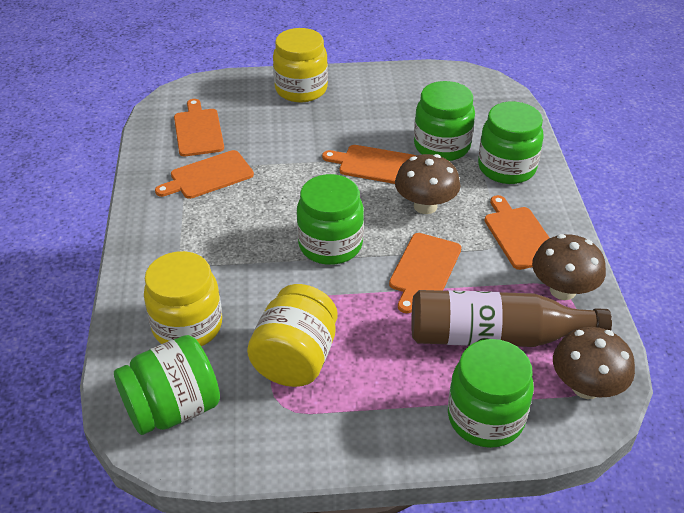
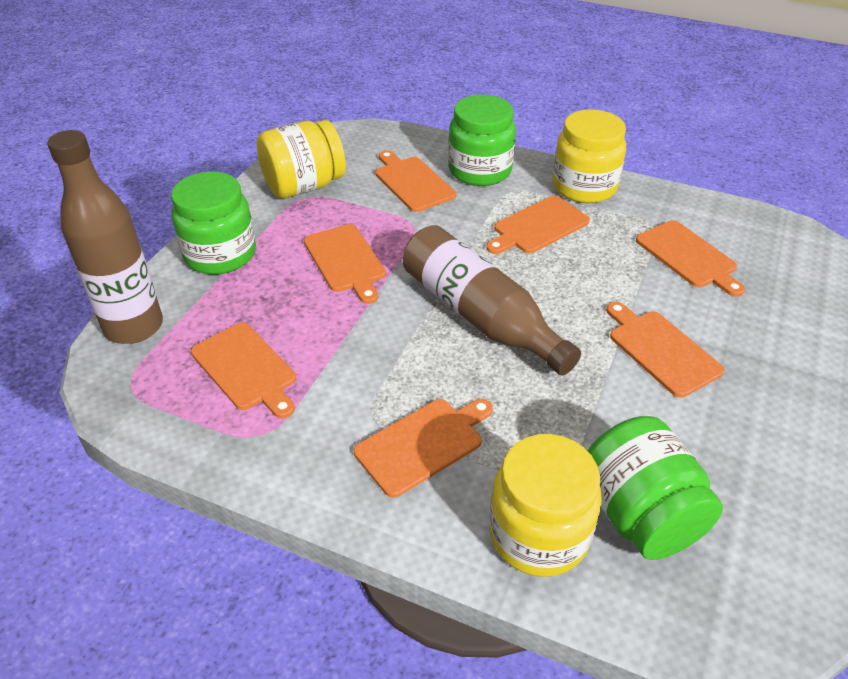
brown bottle: 1 -> 2
brown mushroom: 3 -> 0
green jar: 5 -> 3
orange cutting board: 5 -> 7

